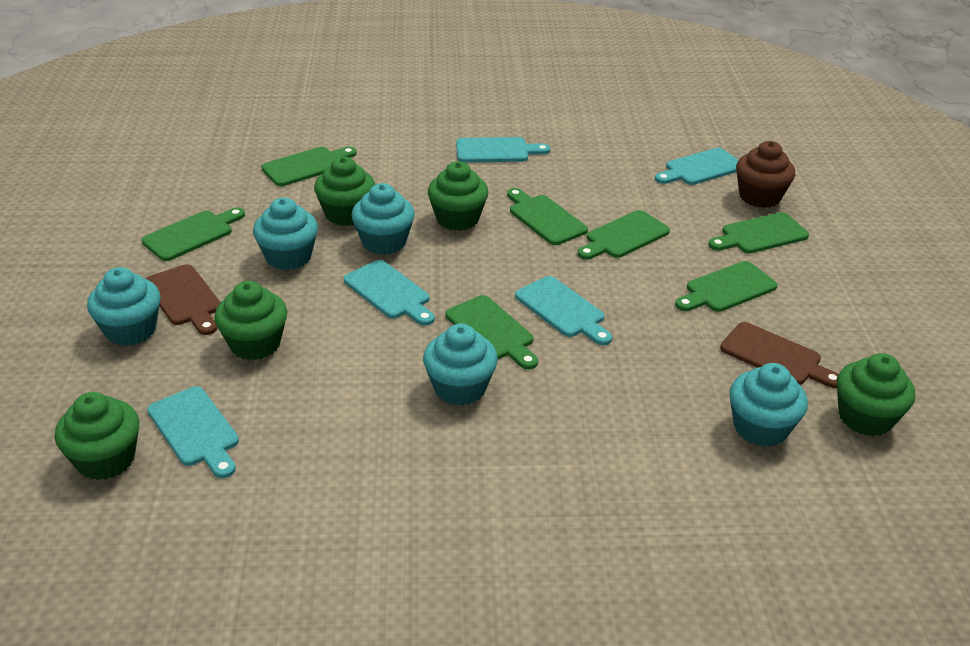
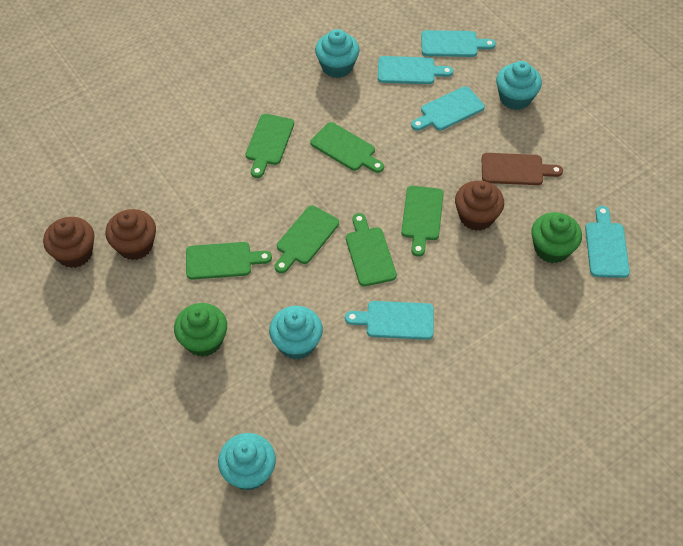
brown cupcake: 1 -> 3
brown cutting board: 2 -> 1
green cupcake: 5 -> 2
green cutting board: 7 -> 6
turquoise cupcake: 5 -> 4

